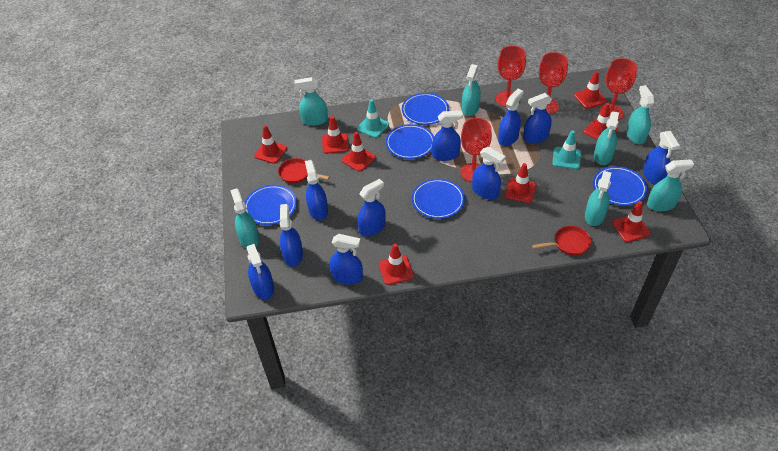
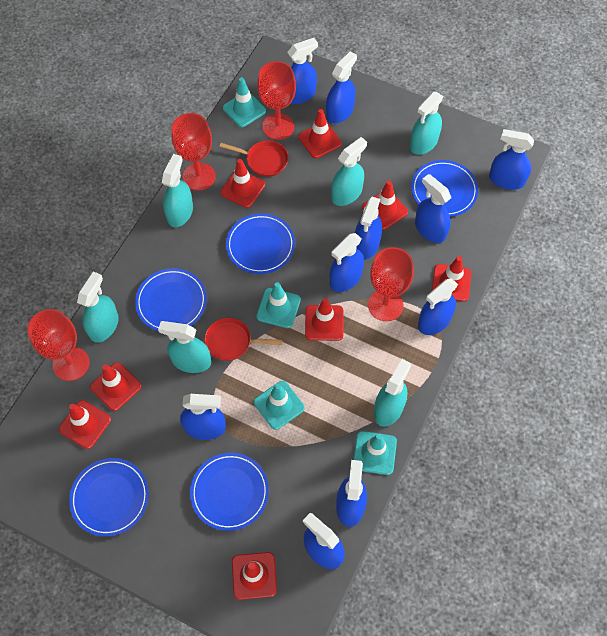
turquoise spray bottle: 7 -> 6
turquoise traffic cone: 2 -> 4

